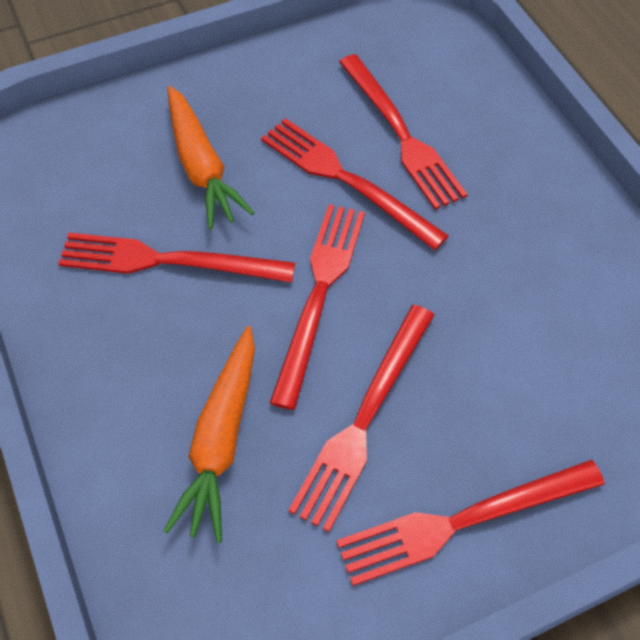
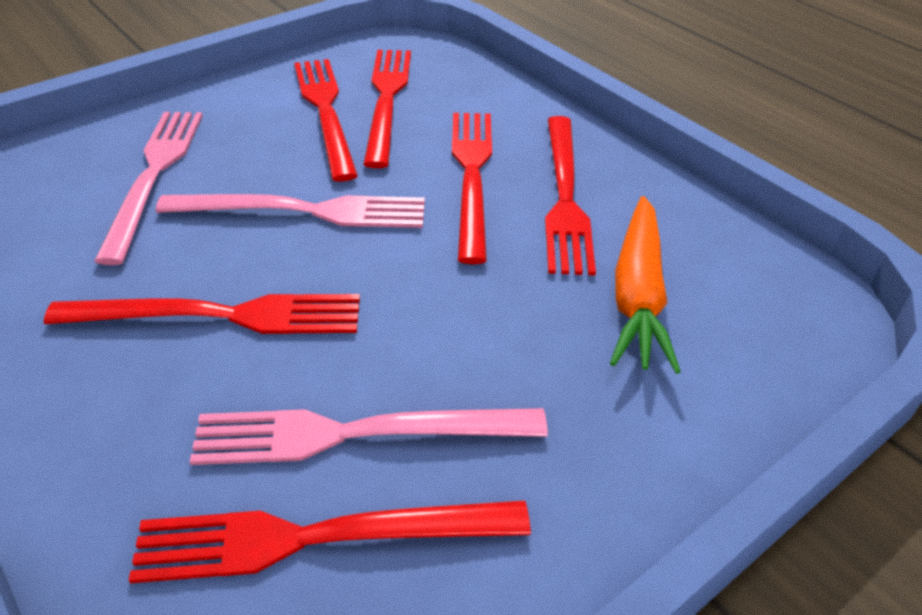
orange carrot: 2 -> 1
pink fork: 0 -> 3

